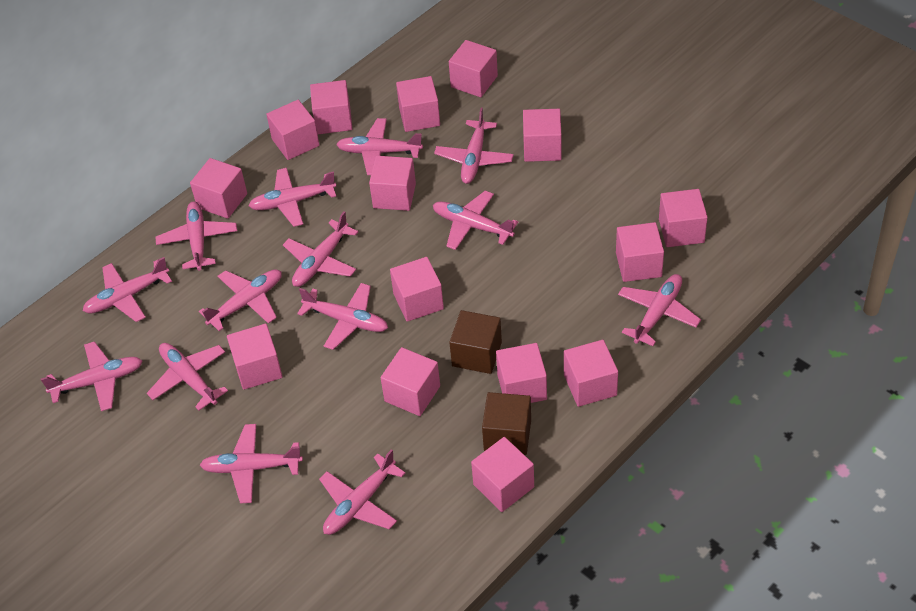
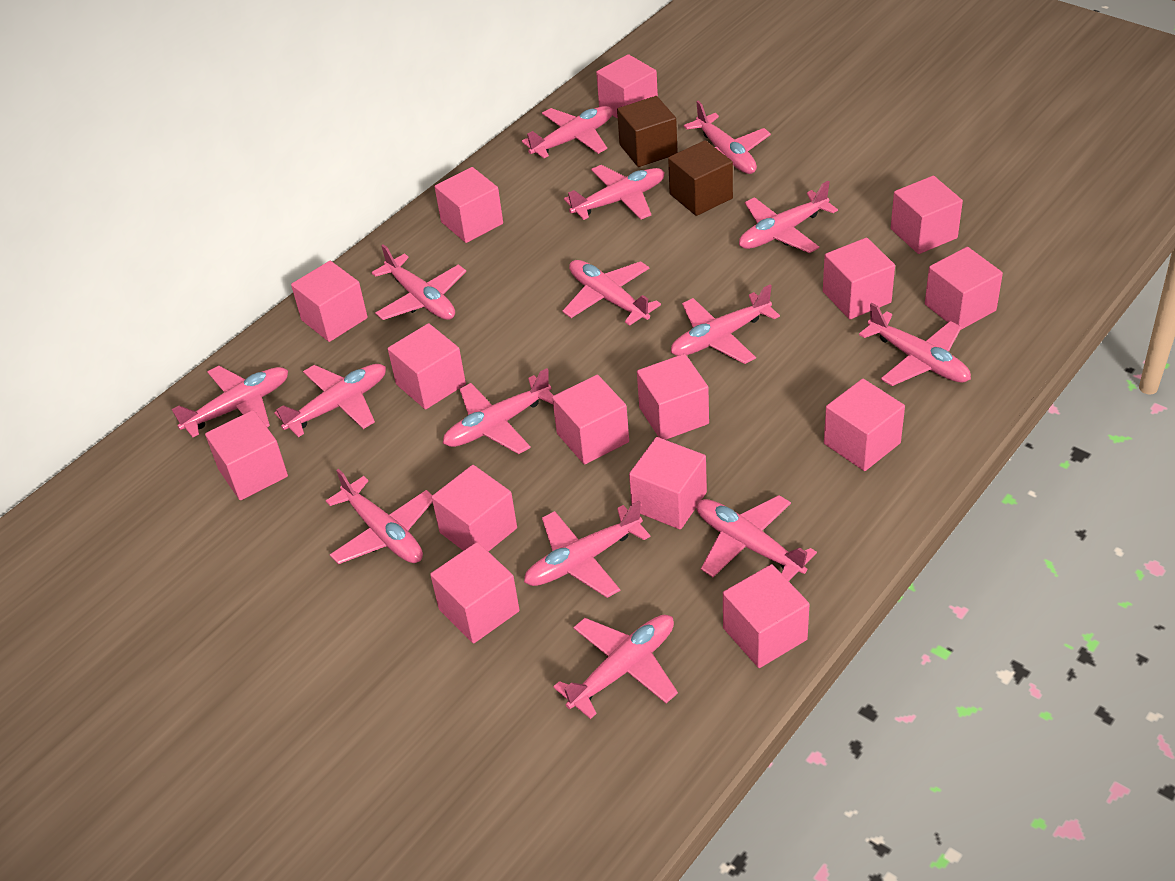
pink plane: 14 -> 15

